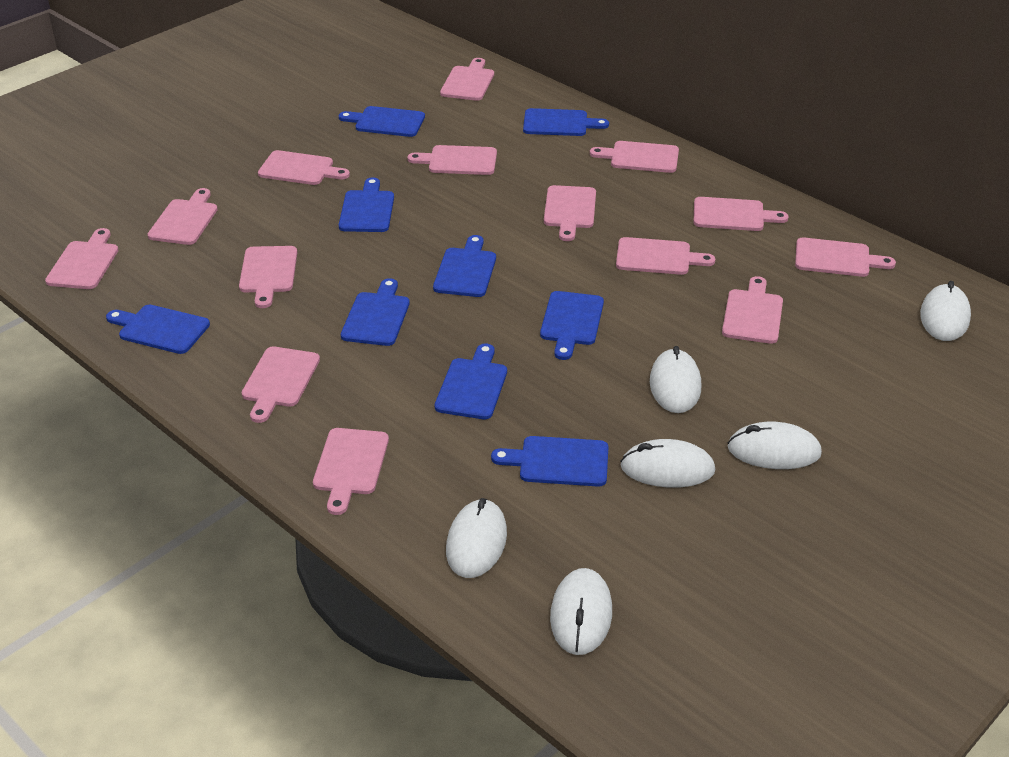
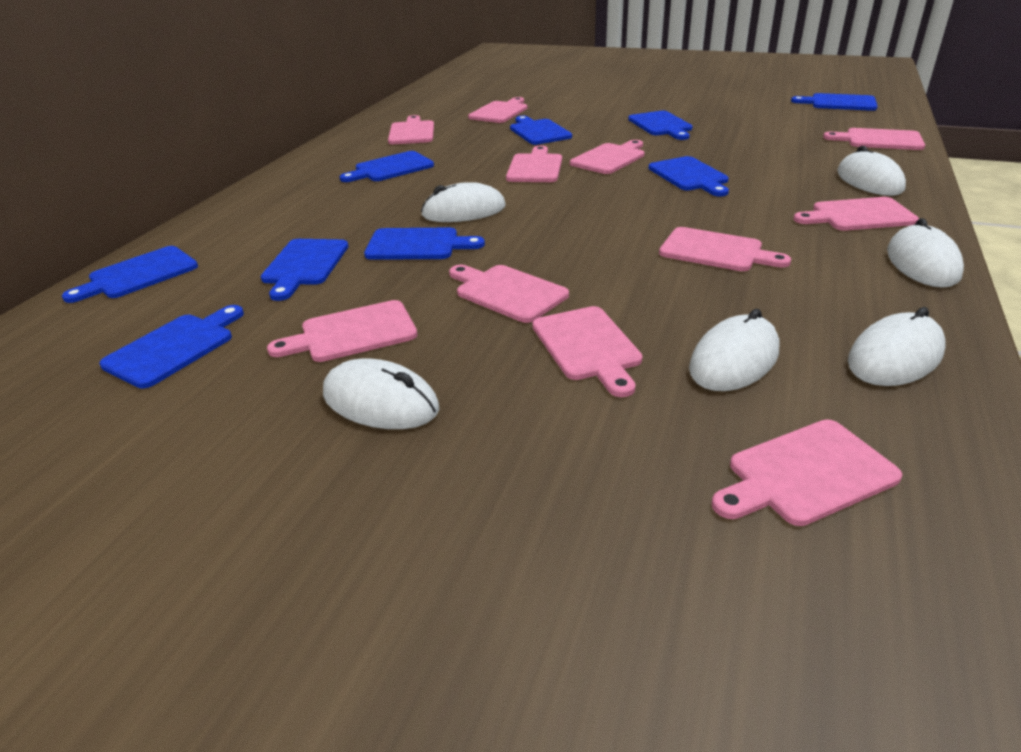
pink cutting board: 14 -> 11

